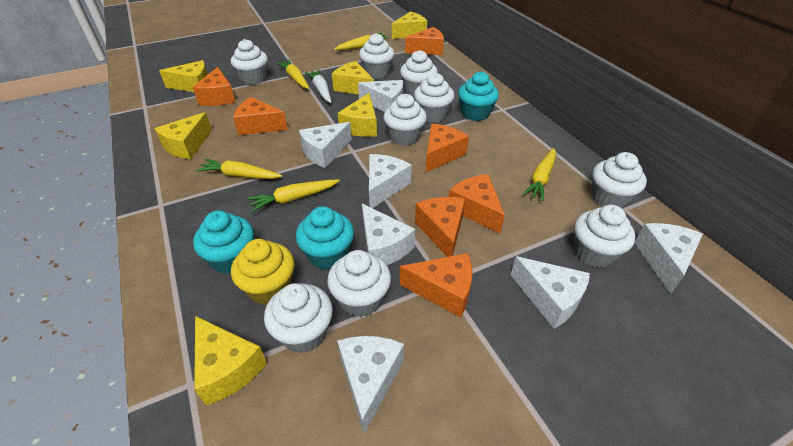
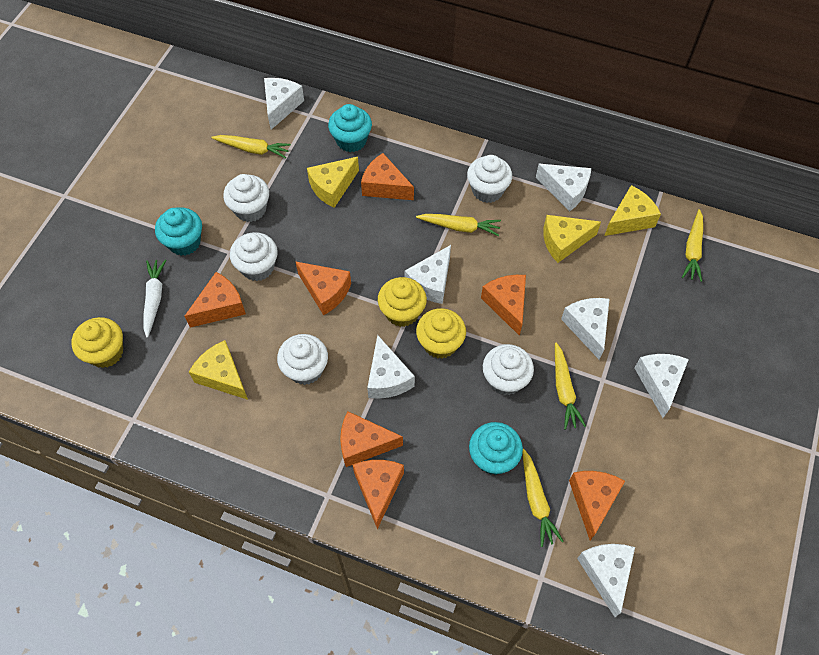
white cupcake: 9 -> 5
yellow cheese: 6 -> 4
yellow cupcake: 1 -> 3

